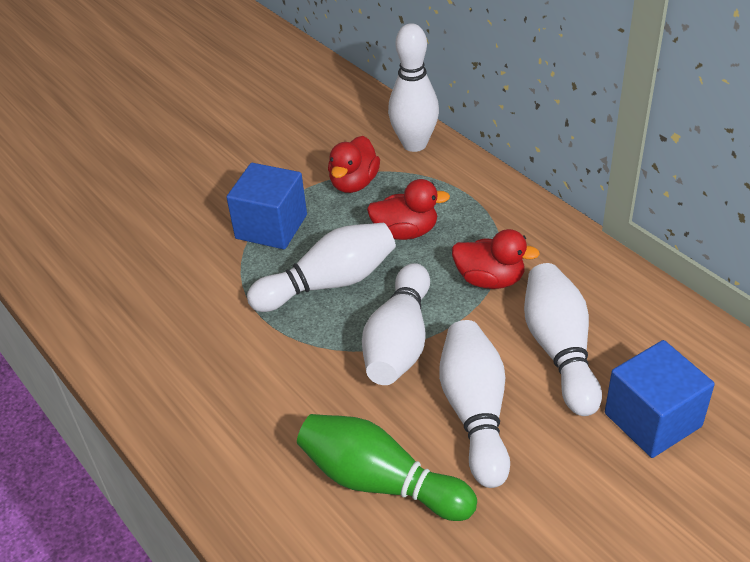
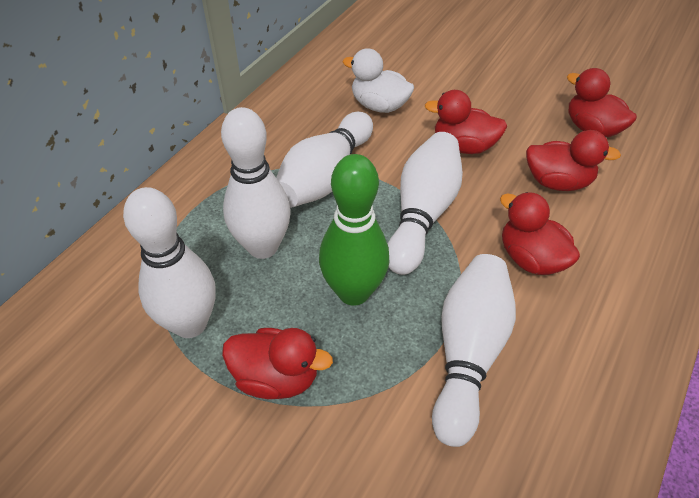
blue cube: 2 -> 0
red duck: 3 -> 5
white duck: 0 -> 1

